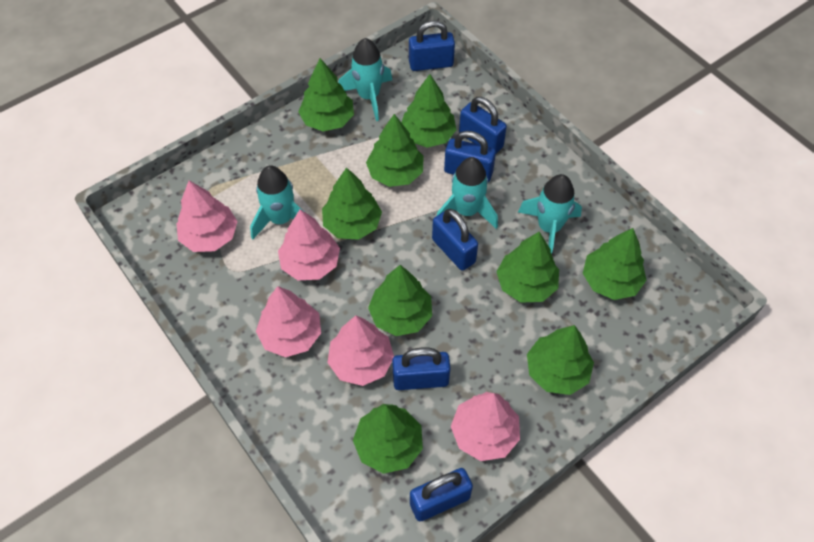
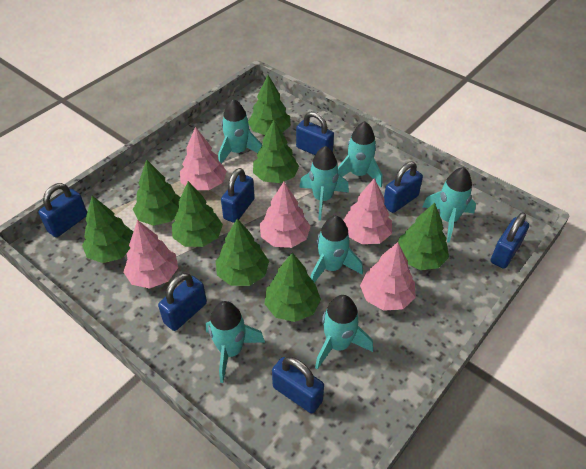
blue padlock: 6 -> 7
green tree: 9 -> 8
turquoise rocket: 4 -> 7

